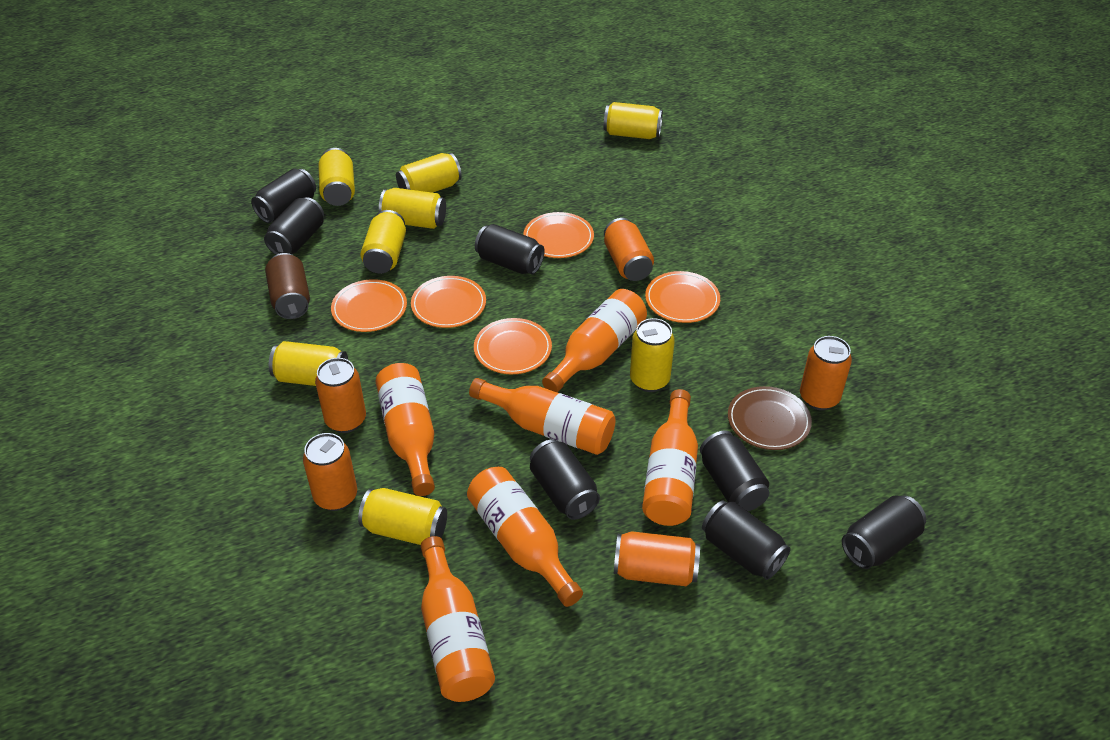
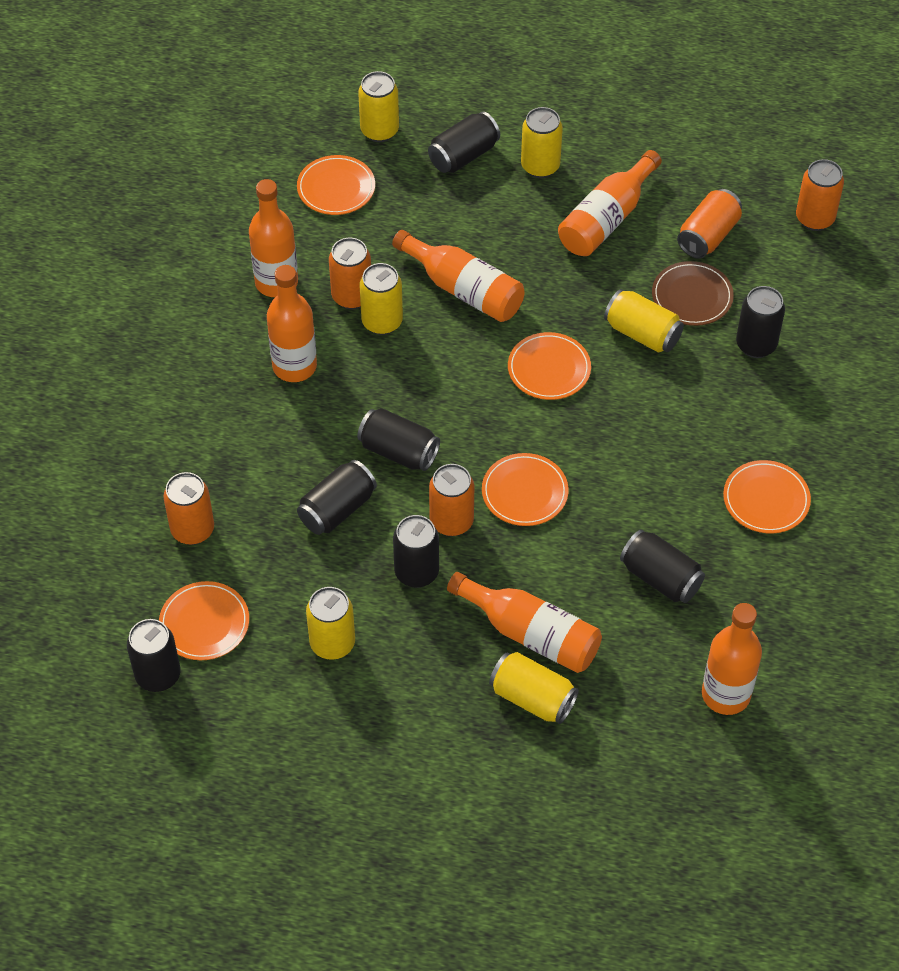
brown can: 1 -> 0
yellow can: 8 -> 6

